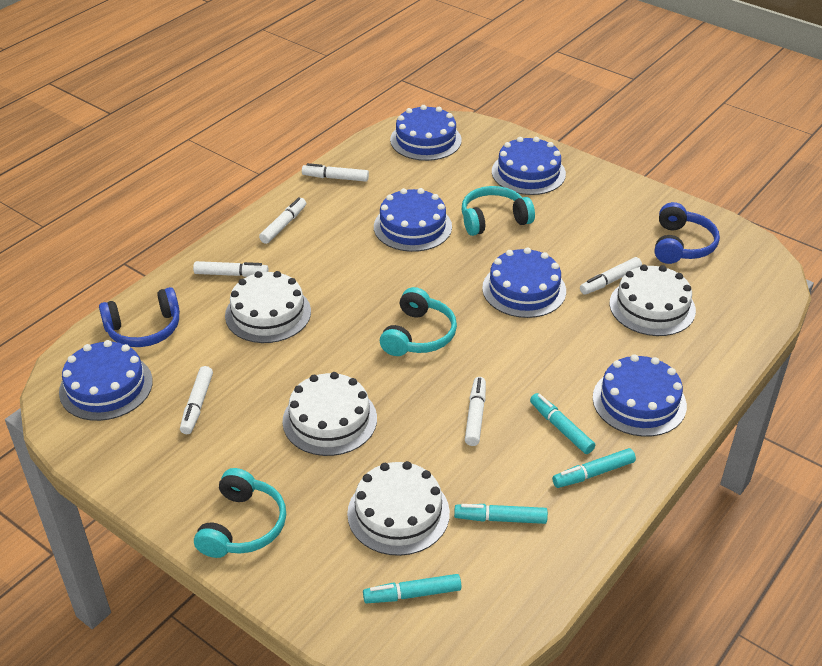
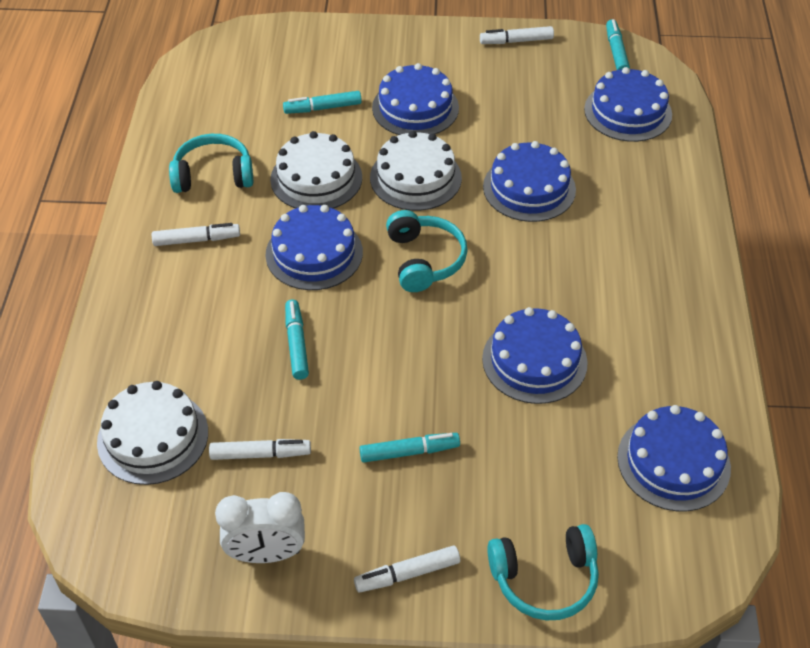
blue headphones: 2 -> 0
white cake: 4 -> 3
white clock: 0 -> 1
white marker: 6 -> 4

